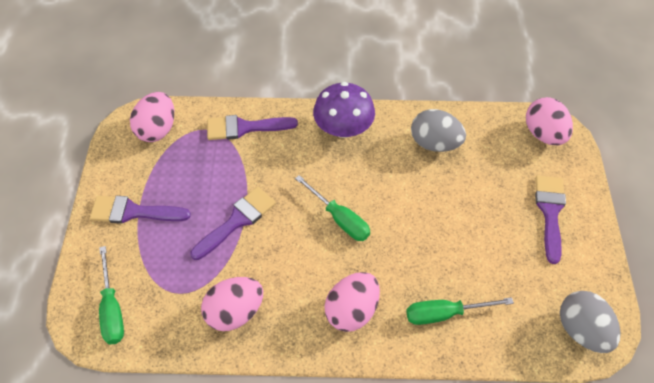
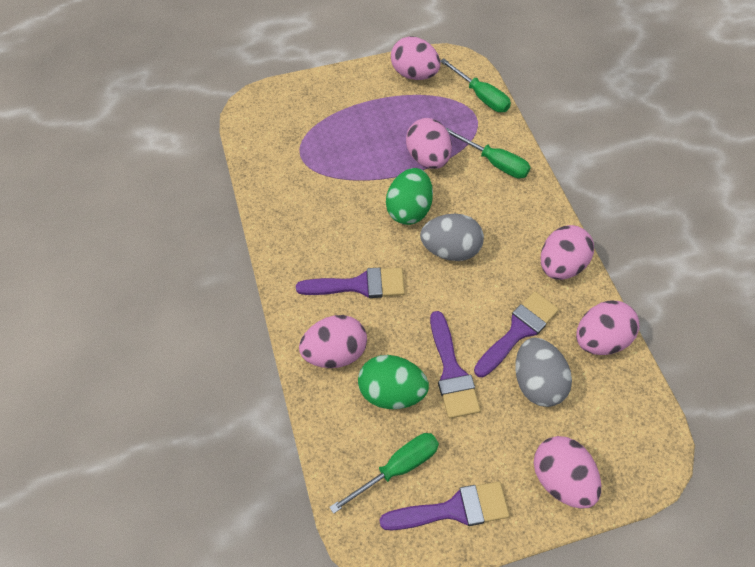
green egg: 0 -> 2
pink egg: 4 -> 6
purple mushroom: 1 -> 0

